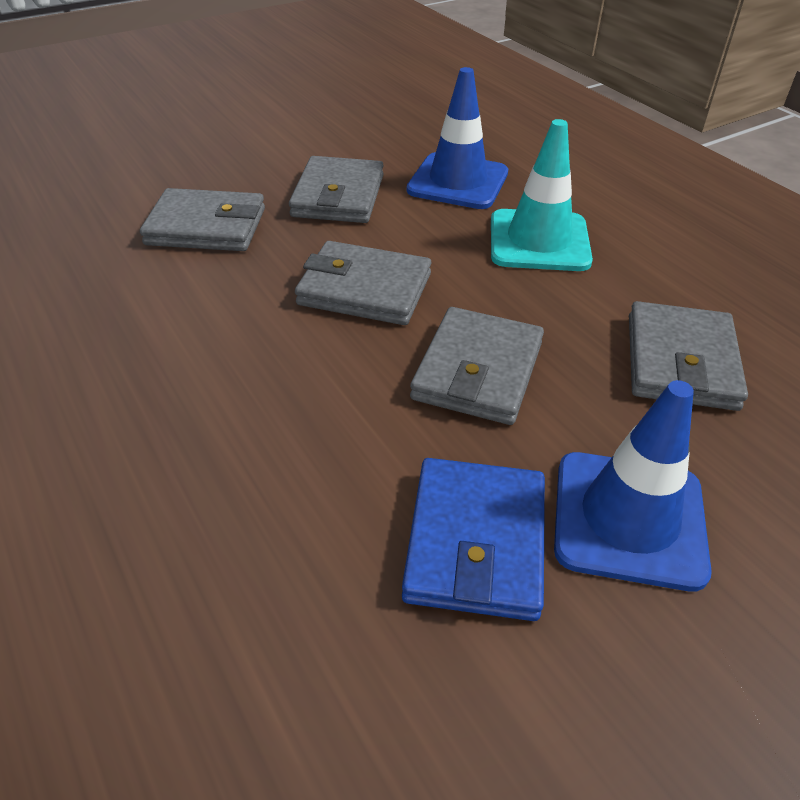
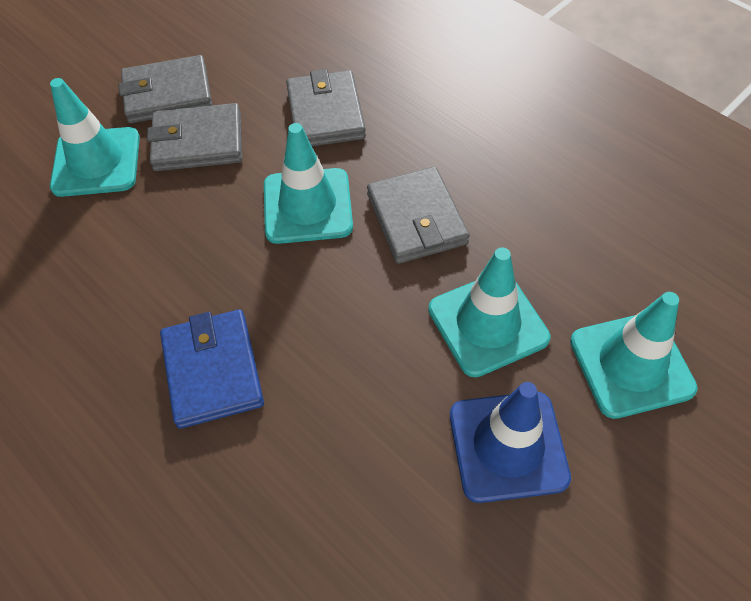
blue traffic cone: 2 -> 1
grey wallet: 5 -> 4
turquoise traffic cone: 1 -> 4

